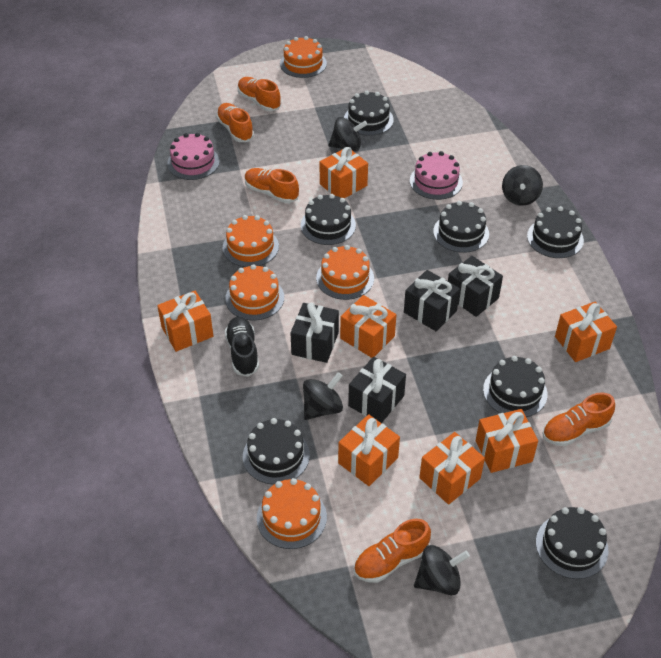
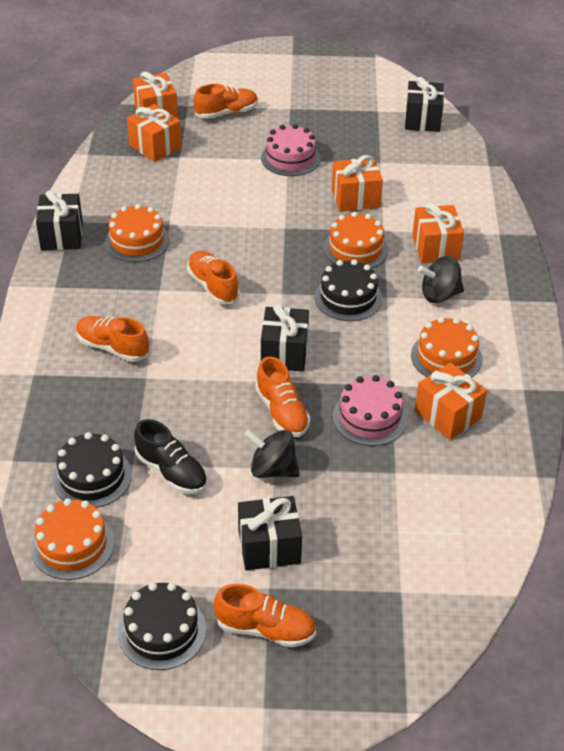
black cake: 7 -> 3
black spinning top: 4 -> 2
orange cake: 5 -> 4
orange gift: 7 -> 5

